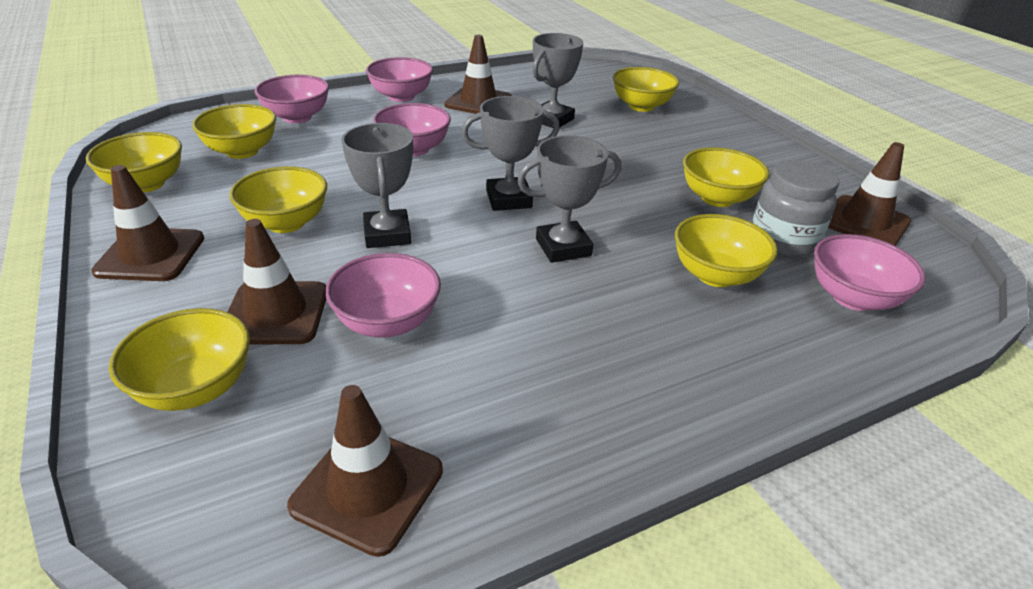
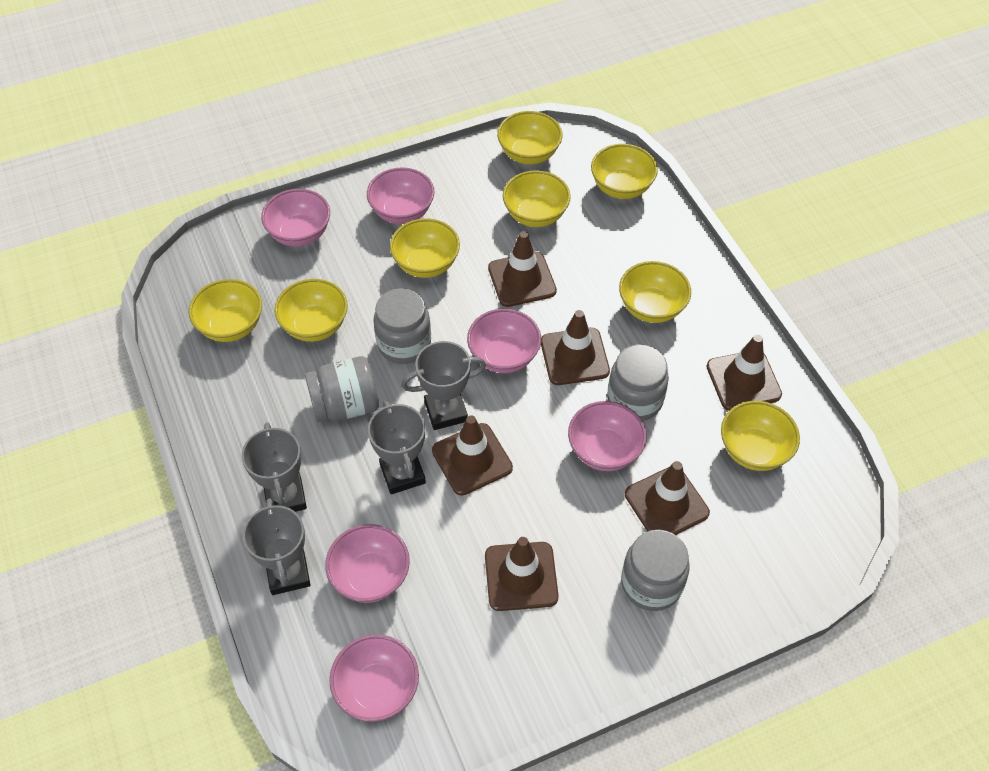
brown traffic cone: 5 -> 6
grey jar: 1 -> 4
pink bowl: 5 -> 6
yellow bowl: 7 -> 8

